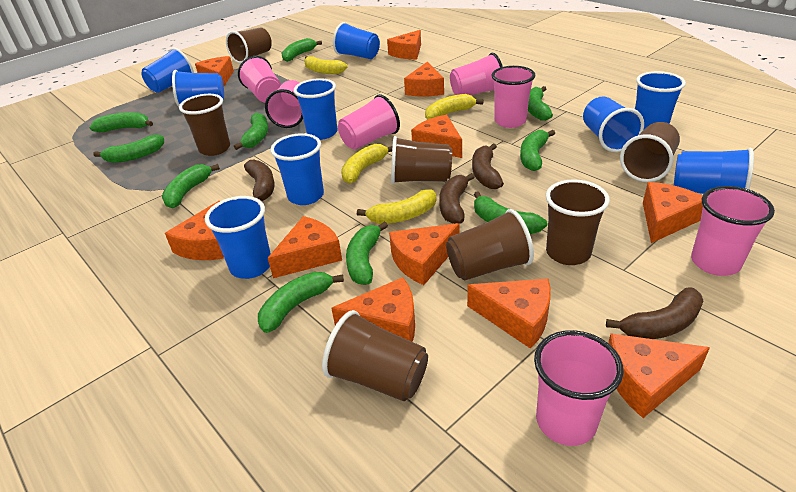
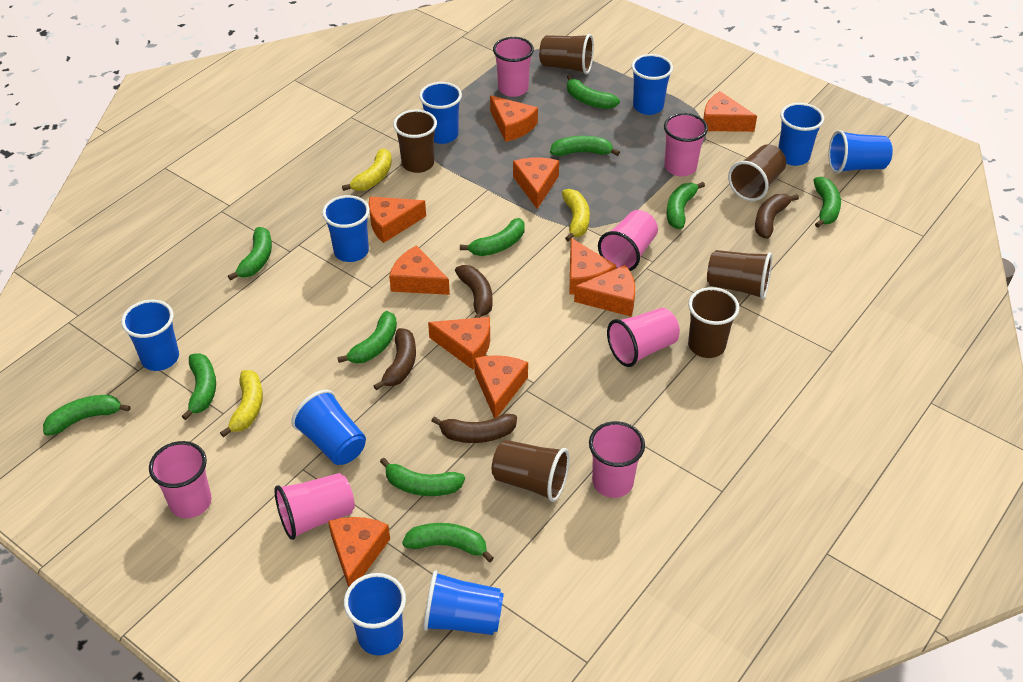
brown cup: 7 -> 6
green banana: 10 -> 11
orange cheese: 11 -> 10
yellow banana: 4 -> 3

